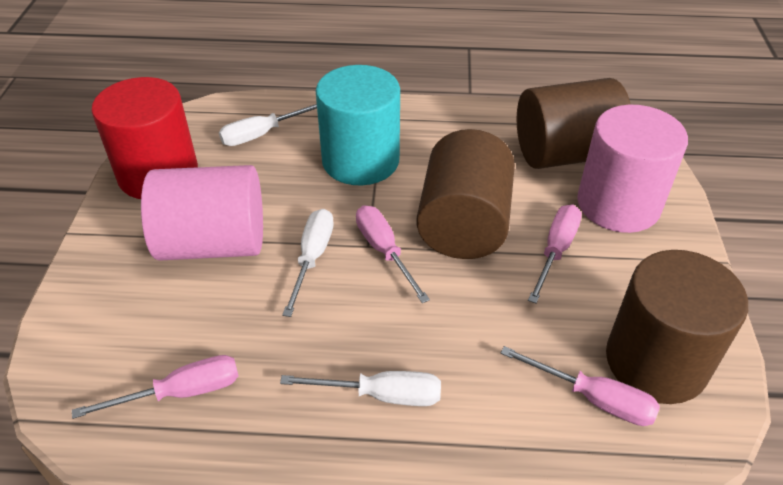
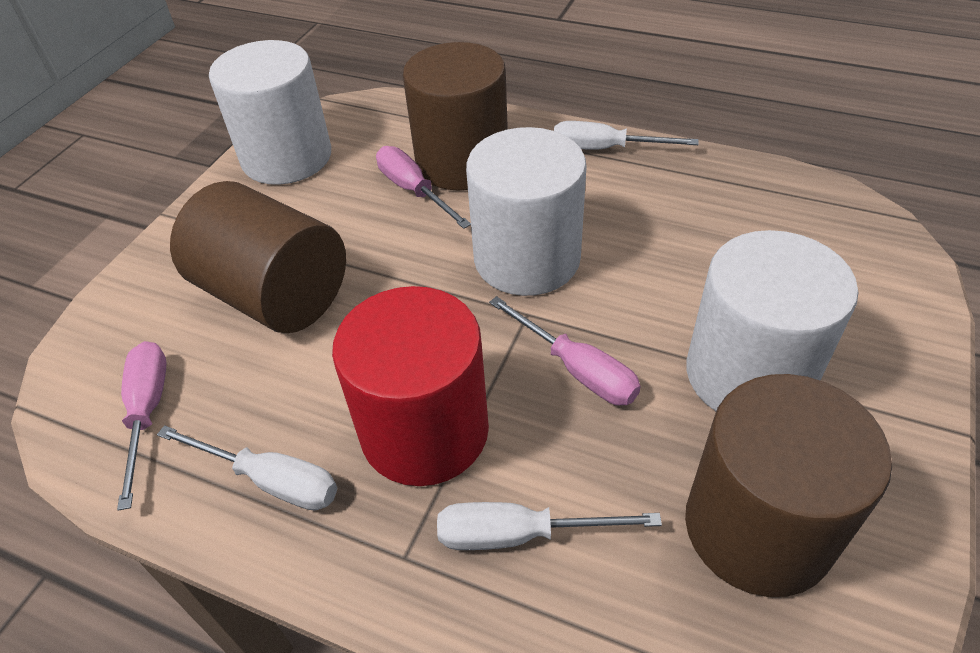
pink cylinder: 2 -> 0
pink screwdriver: 4 -> 3
turquoise cylinder: 1 -> 0
white cylinder: 0 -> 3

